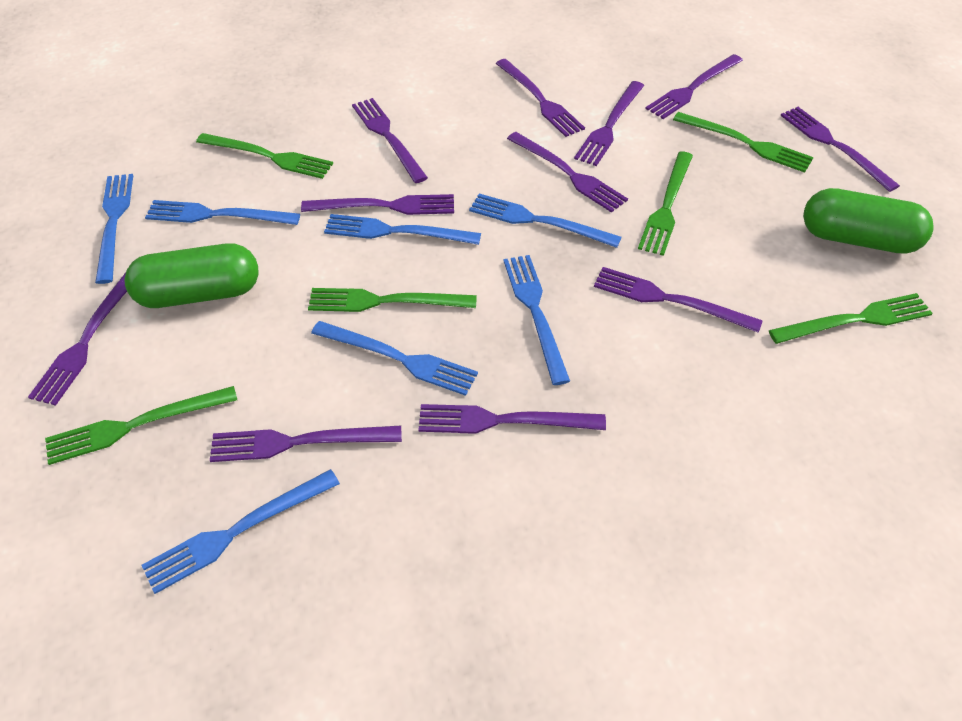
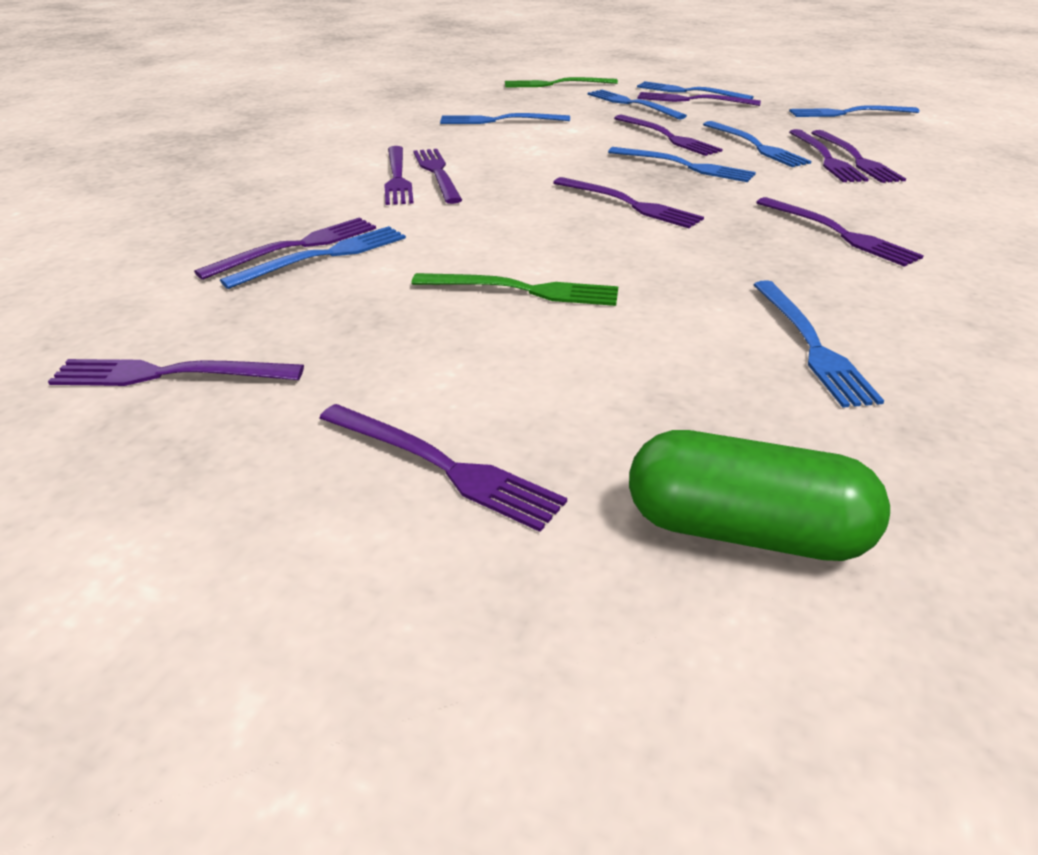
blue fork: 7 -> 8
green capsule: 2 -> 1
green fork: 6 -> 2

